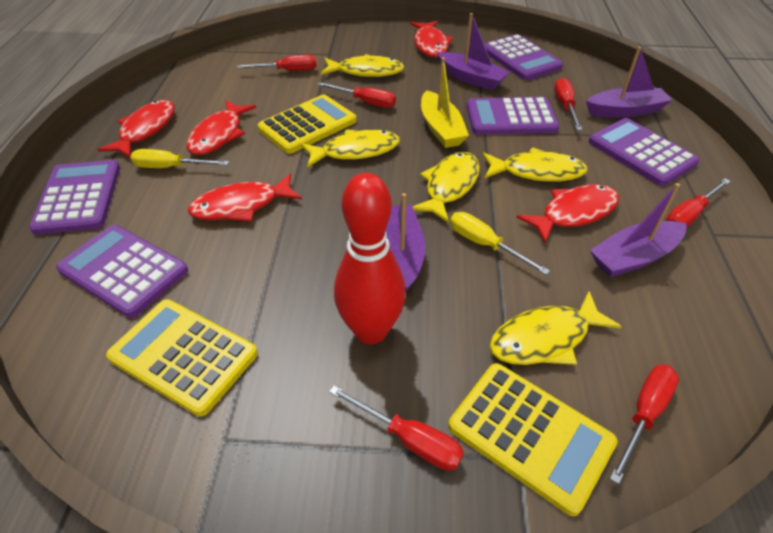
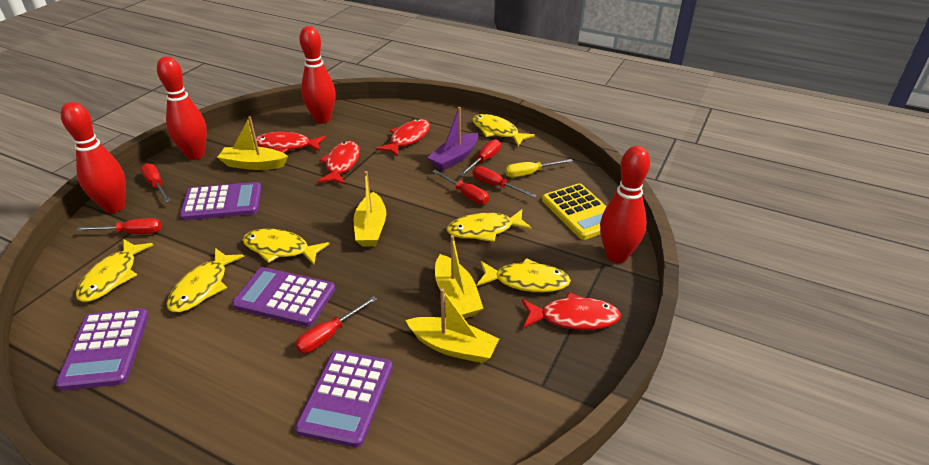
purple boat: 4 -> 1
purple calculator: 5 -> 4
red bowling pin: 1 -> 4
red fish: 5 -> 4
yellow boat: 1 -> 4
yellow calculator: 3 -> 1
yellow fish: 5 -> 6
yellow screwdriver: 2 -> 1

